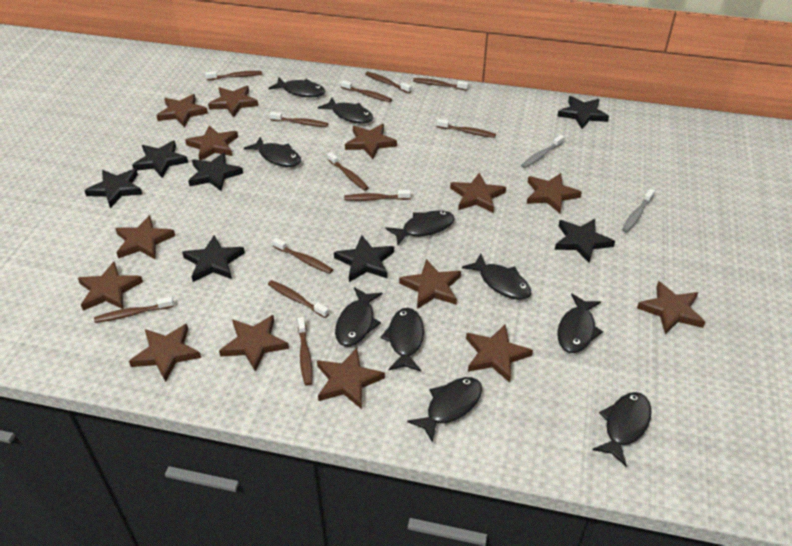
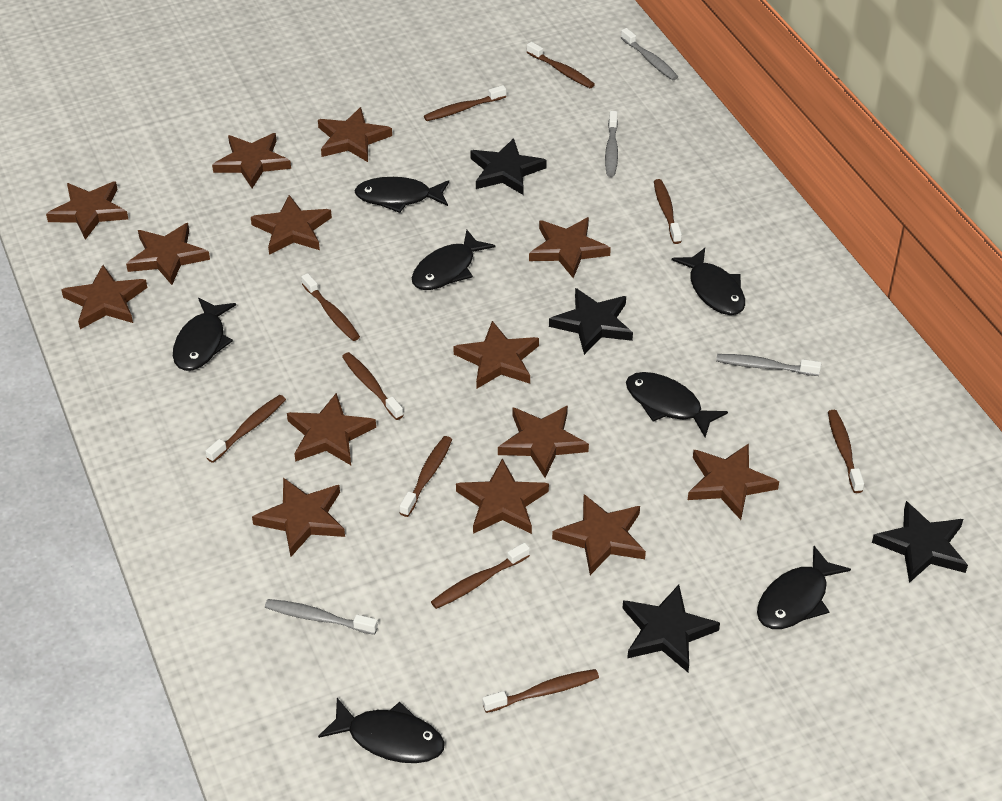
black fish: 10 -> 7
black star: 7 -> 4
brown toothbrush: 12 -> 10
grey toothbrush: 2 -> 4

